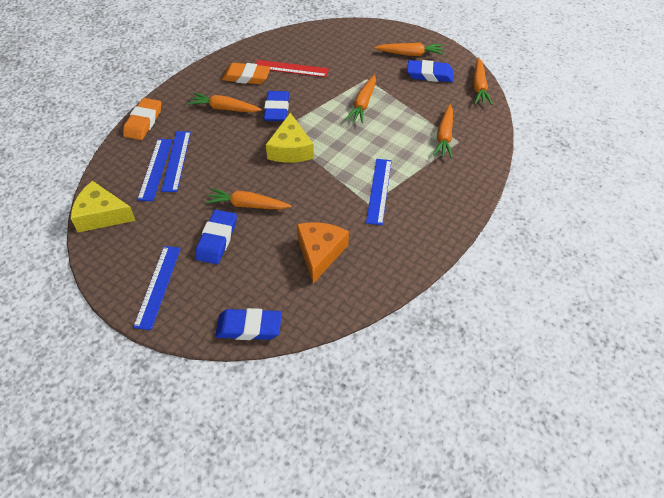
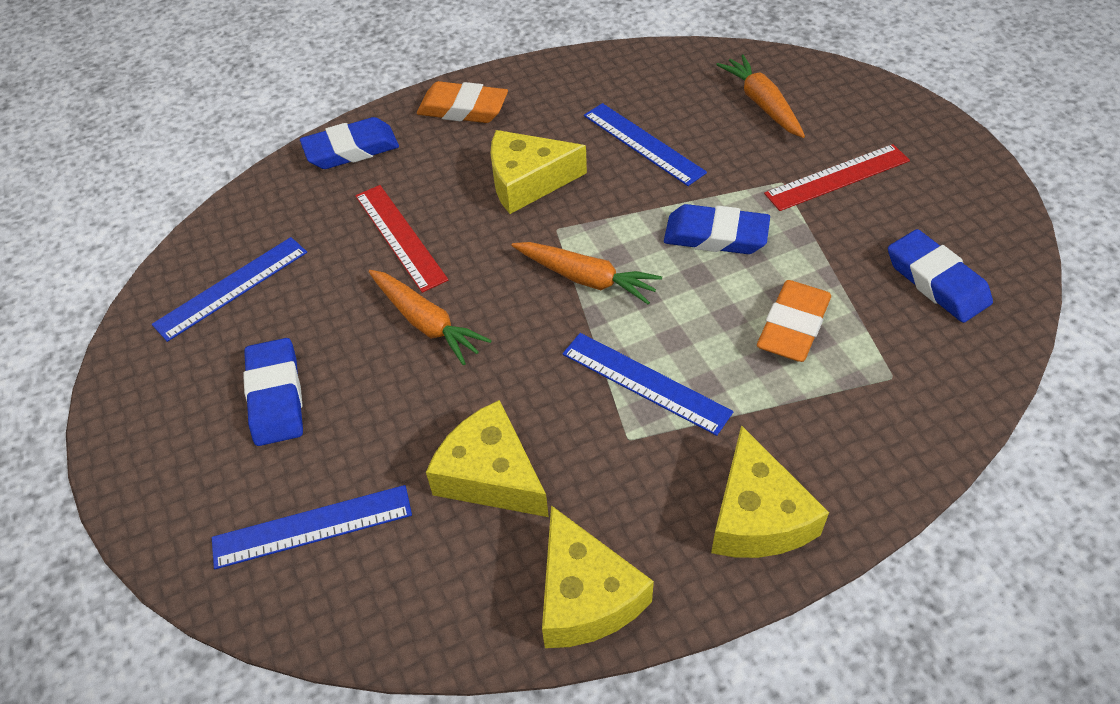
orange carrot: 6 -> 3
orange cheese: 1 -> 0
red ruler: 1 -> 2
yellow cheese: 2 -> 4

